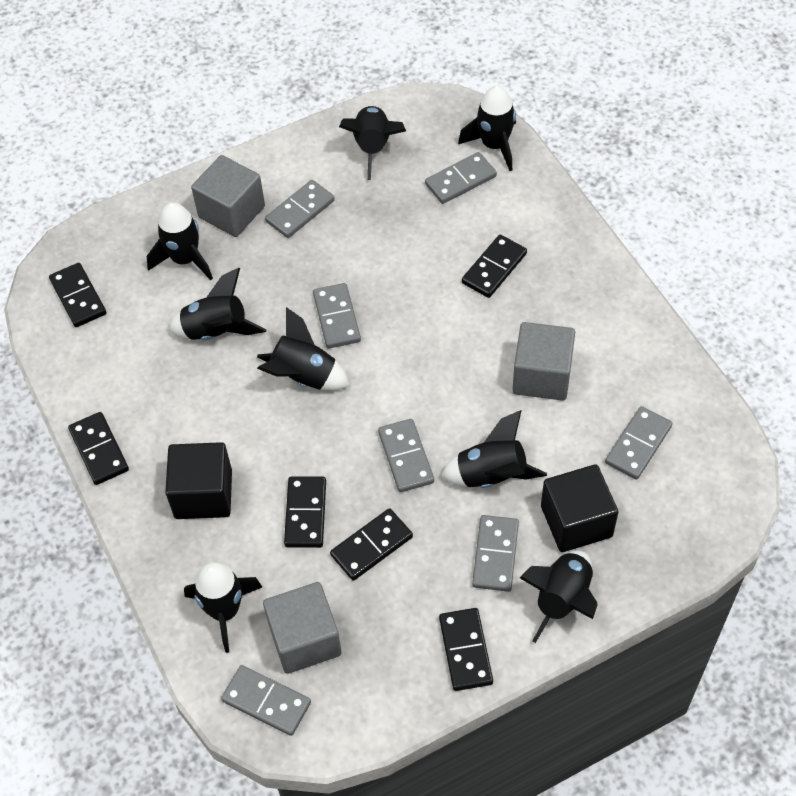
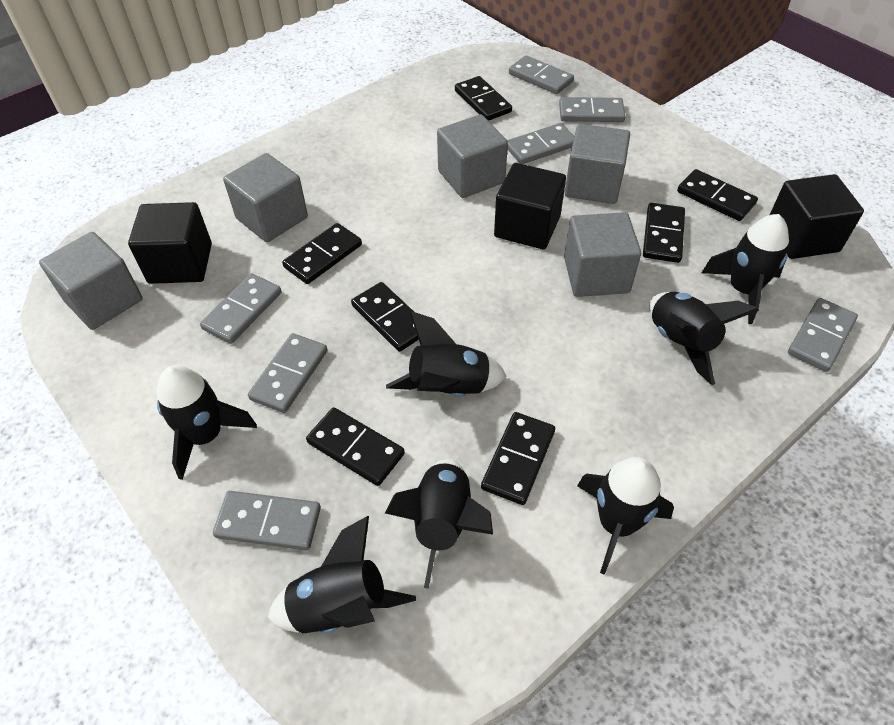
black cube: 2 -> 3
black domino: 6 -> 7
black rocket: 8 -> 7
grey cube: 3 -> 5

